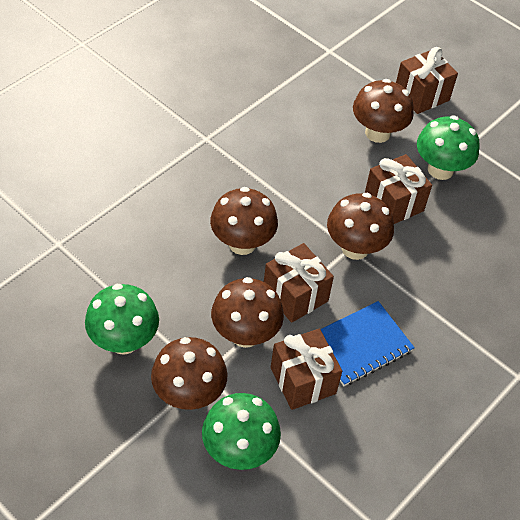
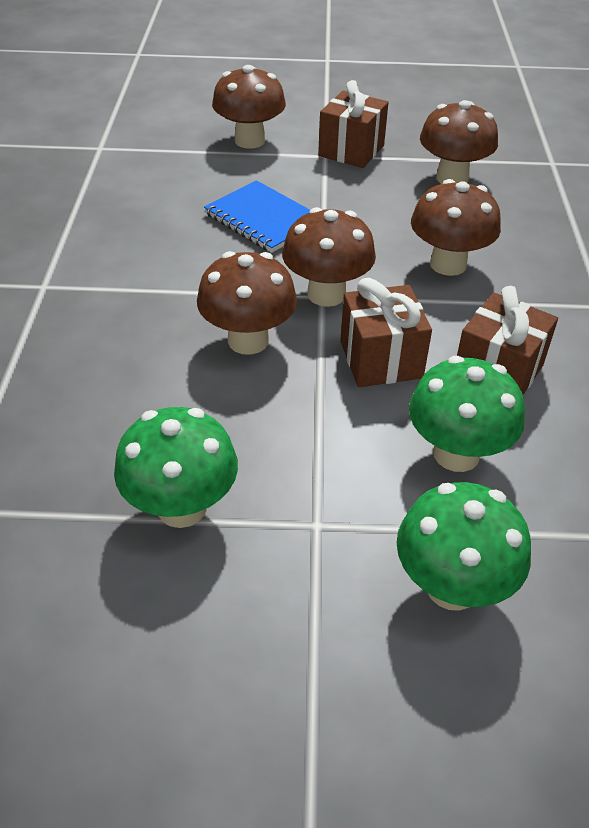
brown gift: 4 -> 3

